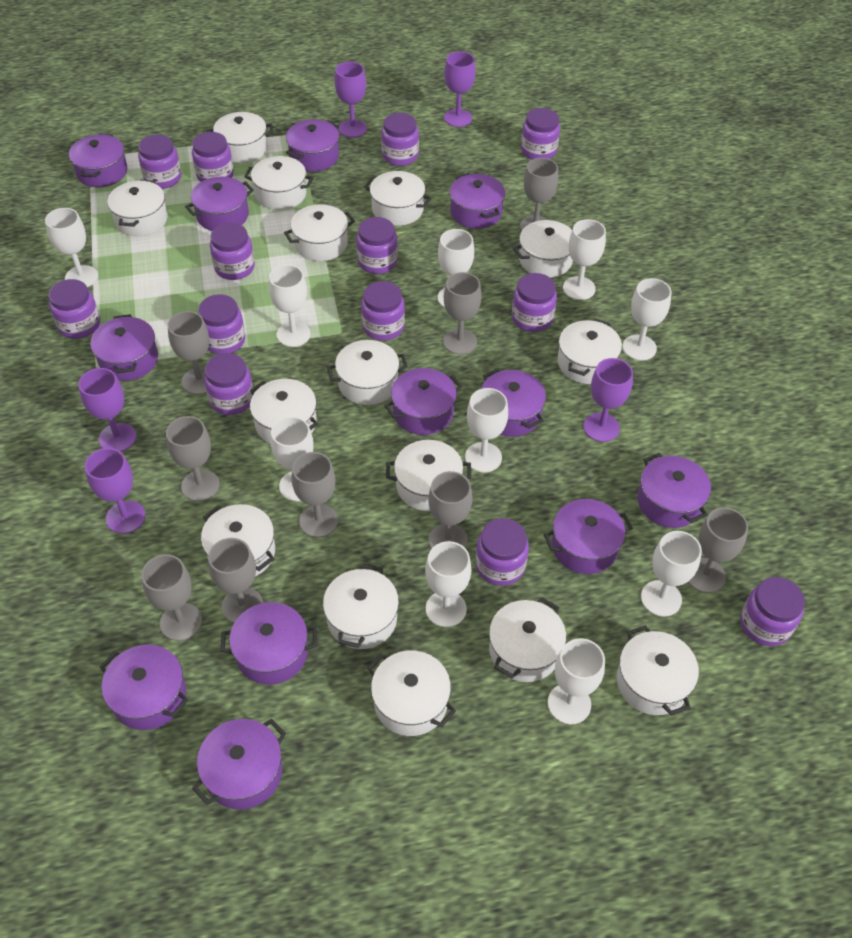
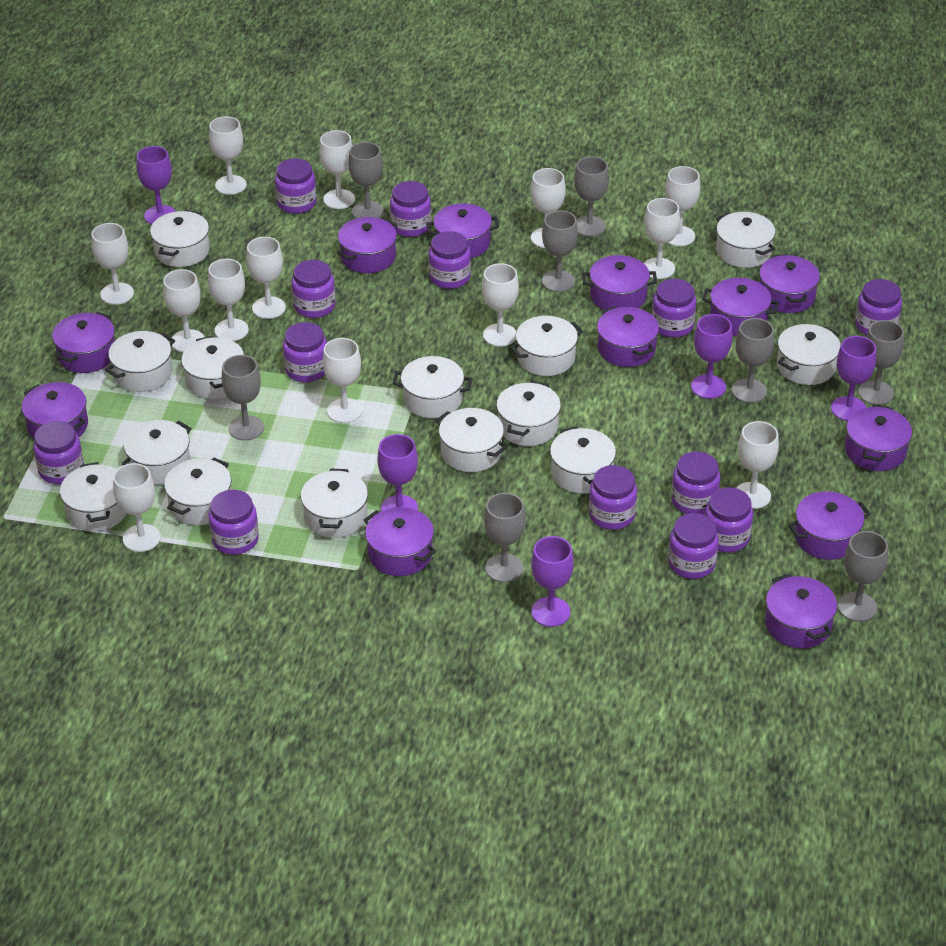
grey goblet: 9 -> 8
white goblet: 10 -> 13
white pot: 15 -> 14

